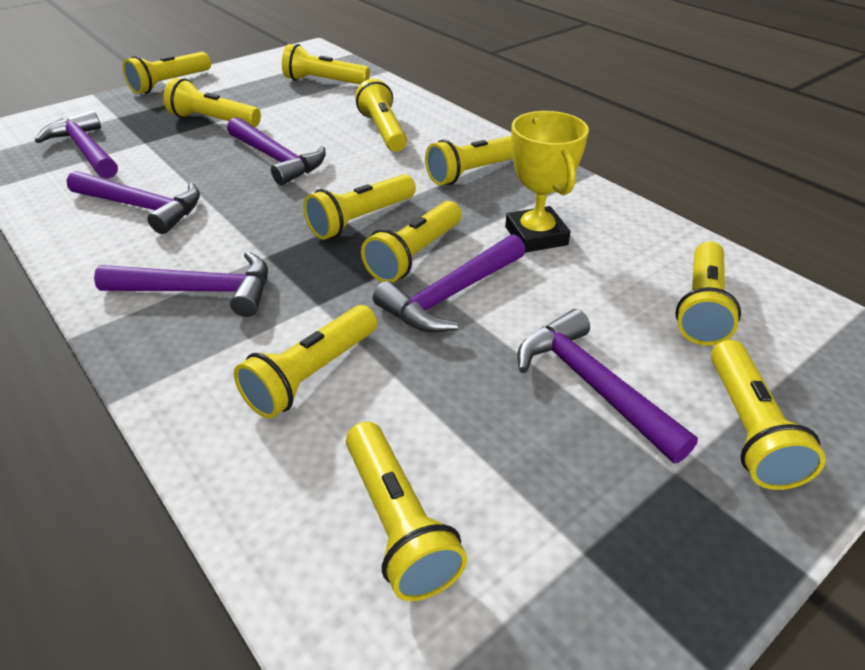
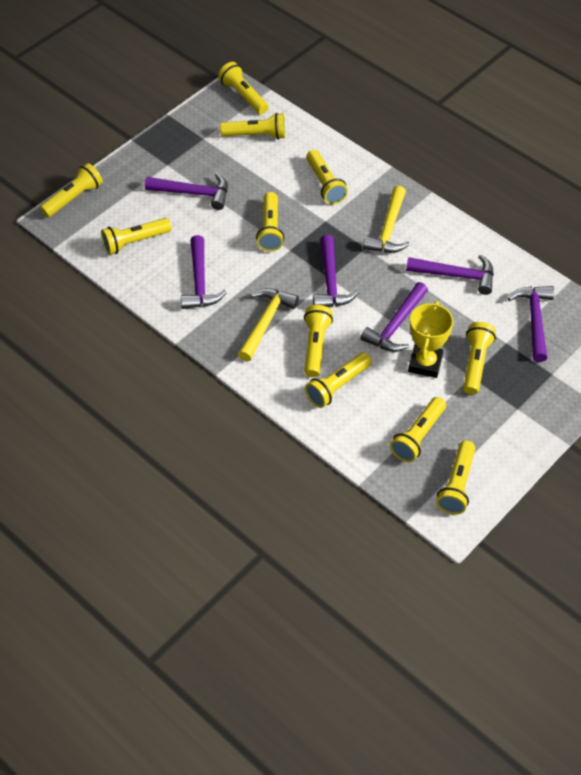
yellow hammer: 0 -> 2

